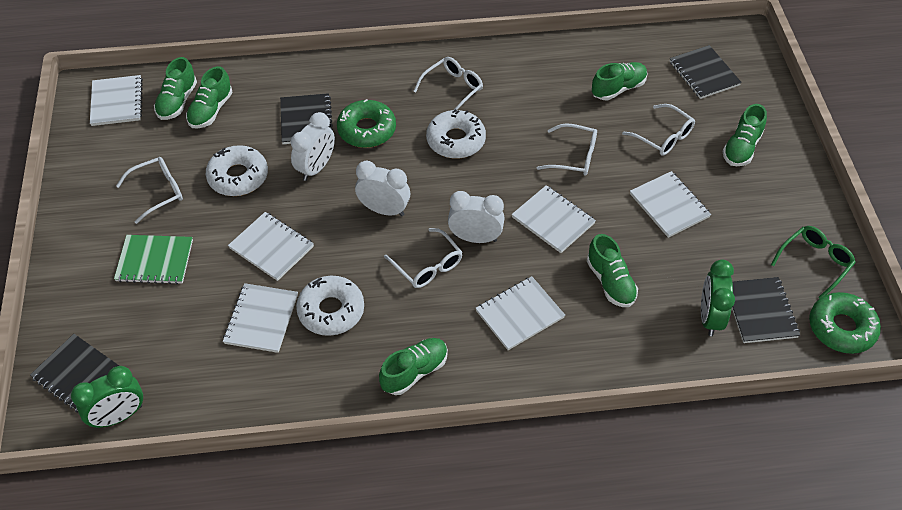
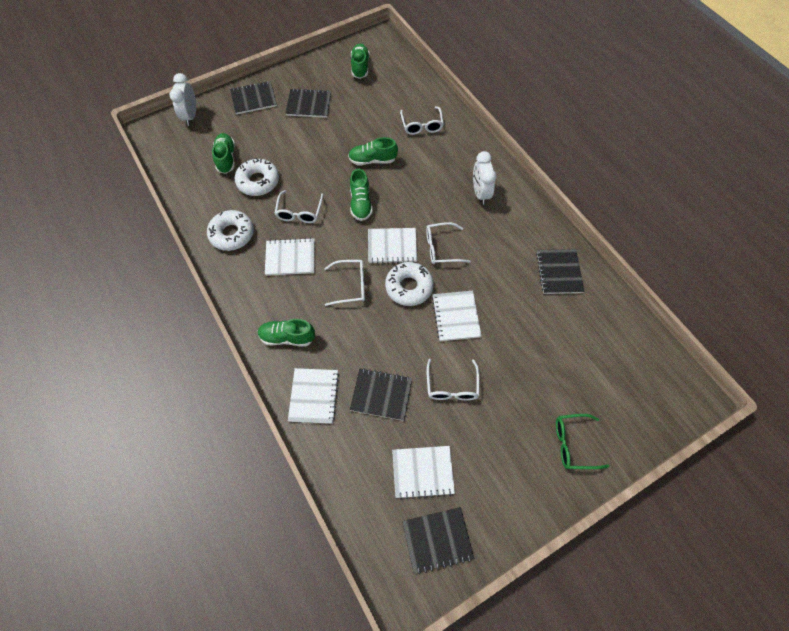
black notebook: 4 -> 5
green clock: 2 -> 0
green donut: 2 -> 0
green notebook: 1 -> 0
green shoe: 6 -> 5
white clock: 3 -> 2
white notebook: 6 -> 5

